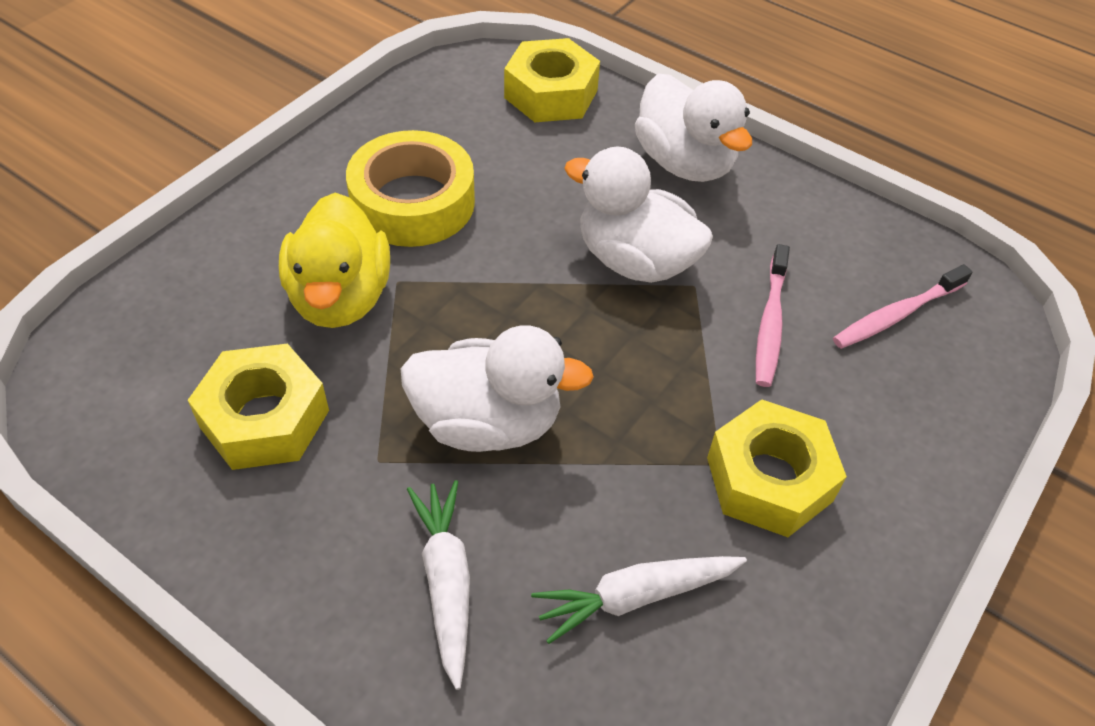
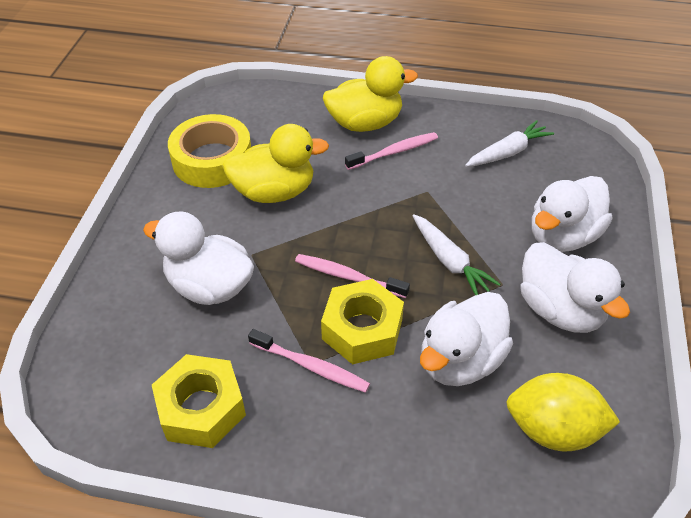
pink toothbrush: 2 -> 3
white duck: 3 -> 4
yellow duck: 1 -> 2
yellow lemon: 0 -> 1
yellow nut: 3 -> 2

